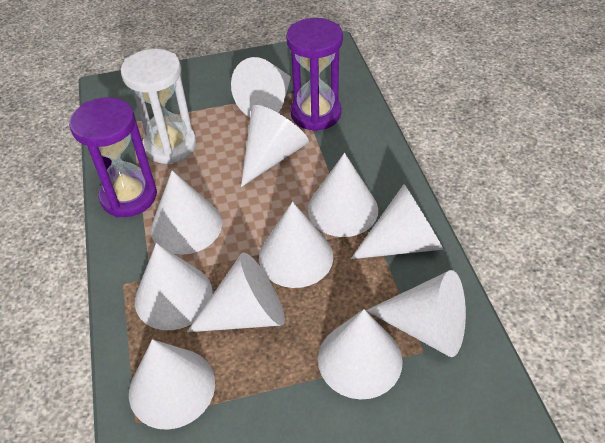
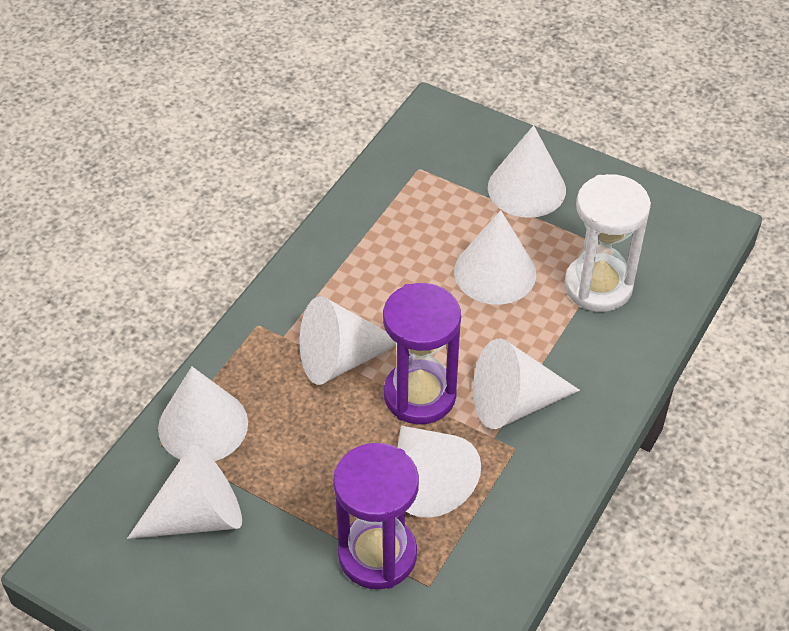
white cone: 11 -> 7

